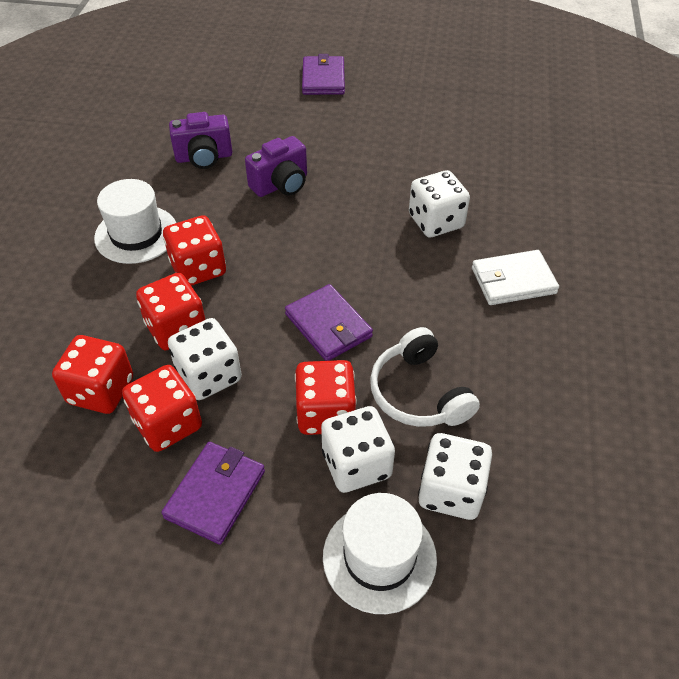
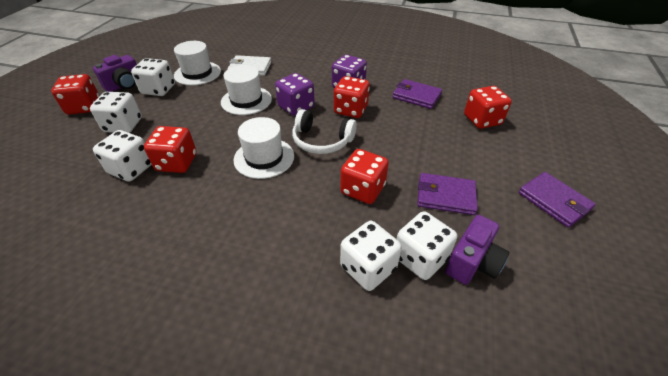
purple dice: 0 -> 2
white dice: 4 -> 5
white hat: 2 -> 3

